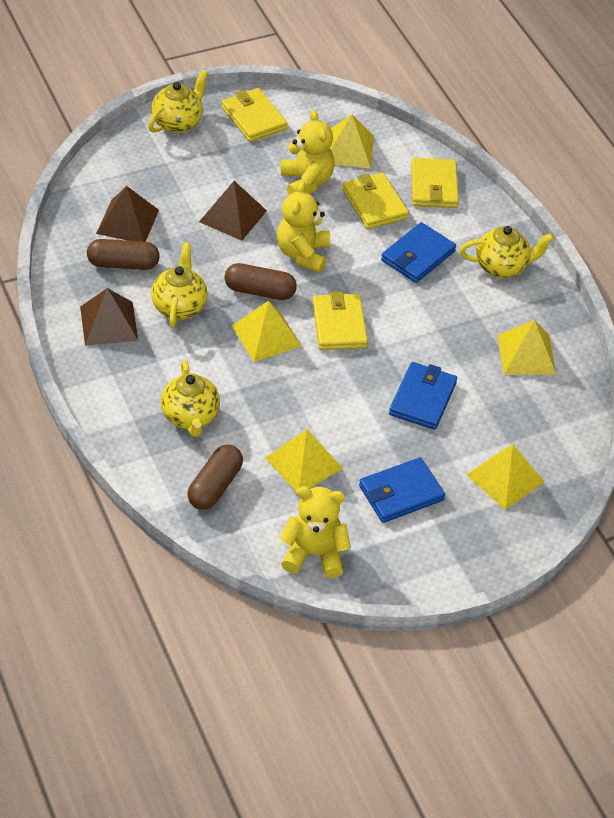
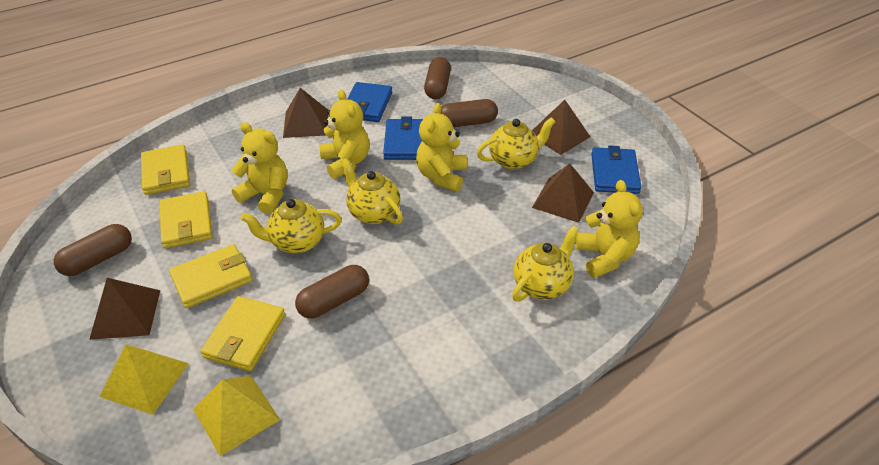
brown capsule: 3 -> 4
brown pyramid: 3 -> 4
yellow pyramid: 5 -> 2
yellow teddy bear: 3 -> 4

